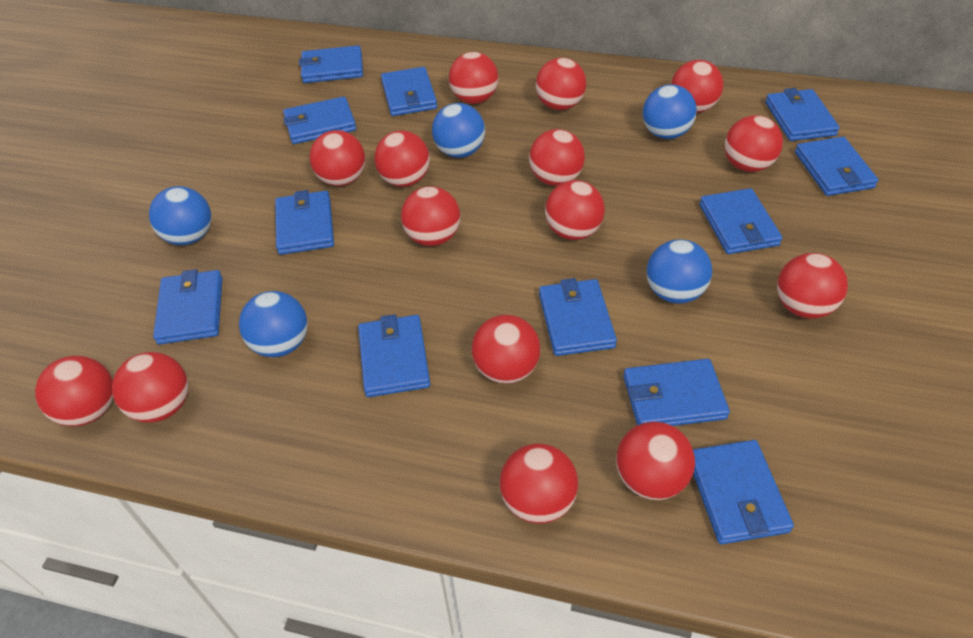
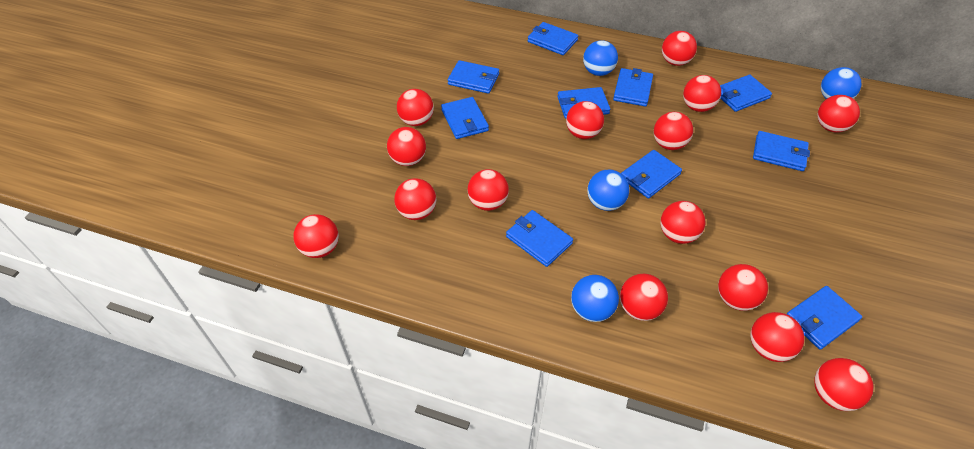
blue ball: 5 -> 4
blue wallet: 12 -> 10

